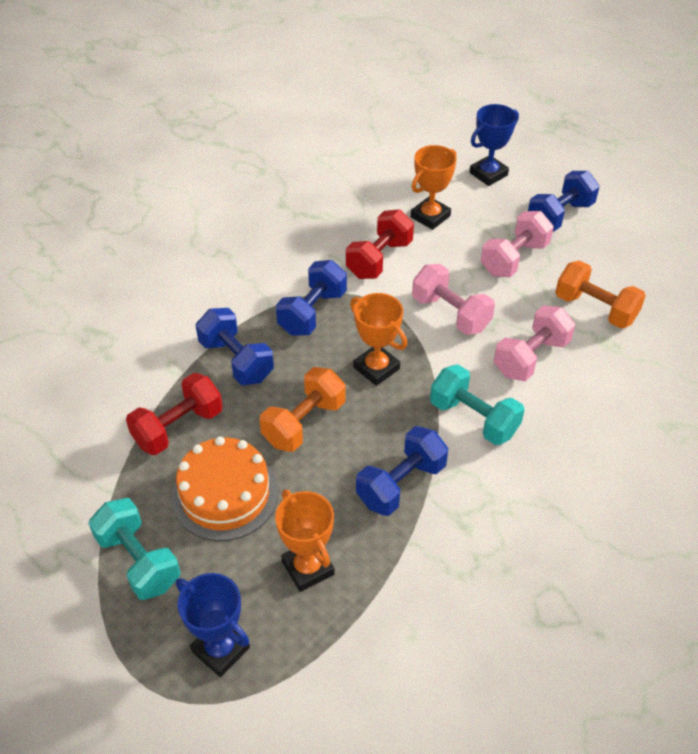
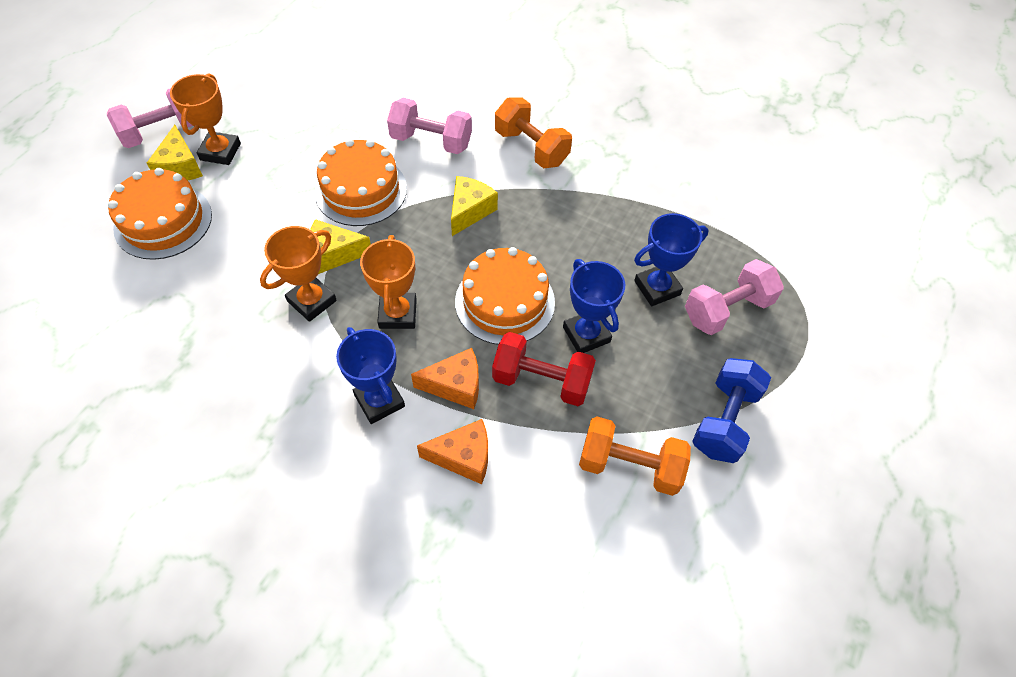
blue dumbbell: 4 -> 1
blue trophy: 2 -> 3
orange cake: 1 -> 3
orange cheese: 0 -> 2
red dumbbell: 2 -> 1
turquoise dumbbell: 2 -> 0
yellow cheese: 0 -> 3

